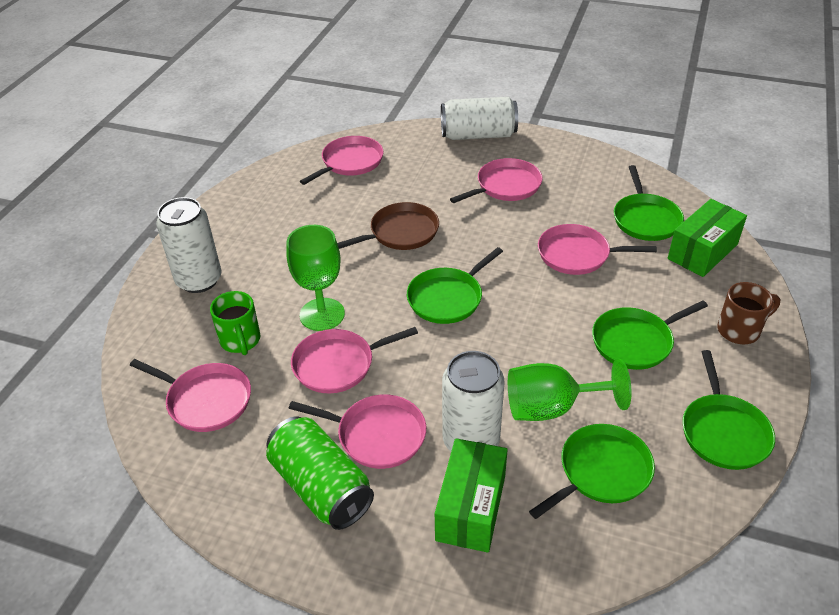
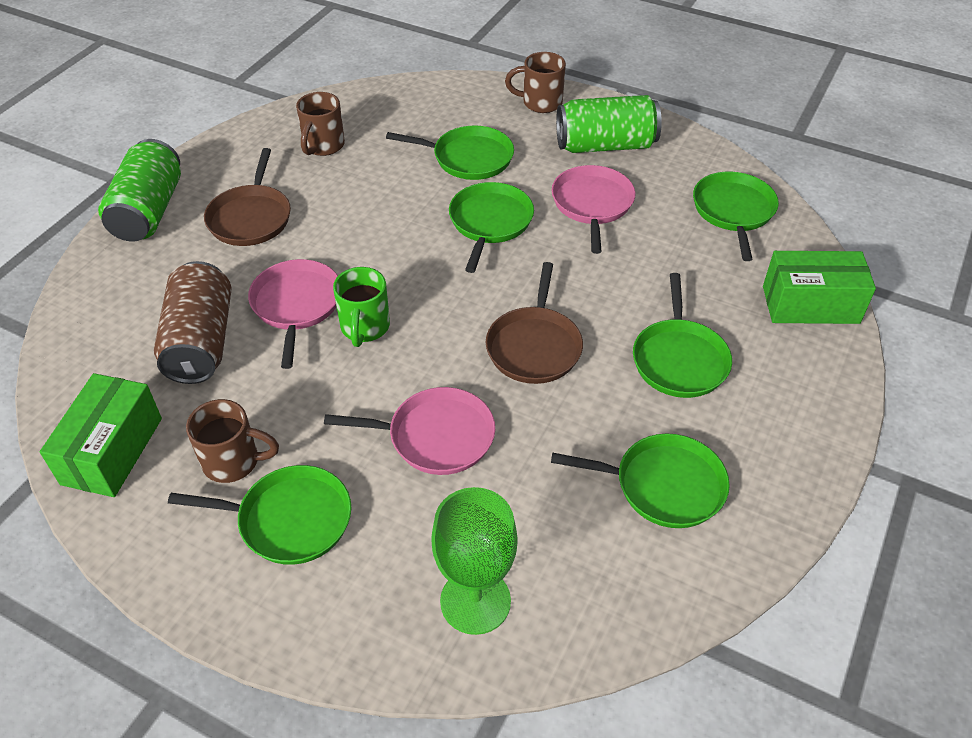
brown can: 0 -> 1
brown mug: 1 -> 3
brown pan: 1 -> 2
green can: 1 -> 2
green goblet: 2 -> 1
green pan: 5 -> 6
pink pan: 6 -> 3
white can: 3 -> 0

